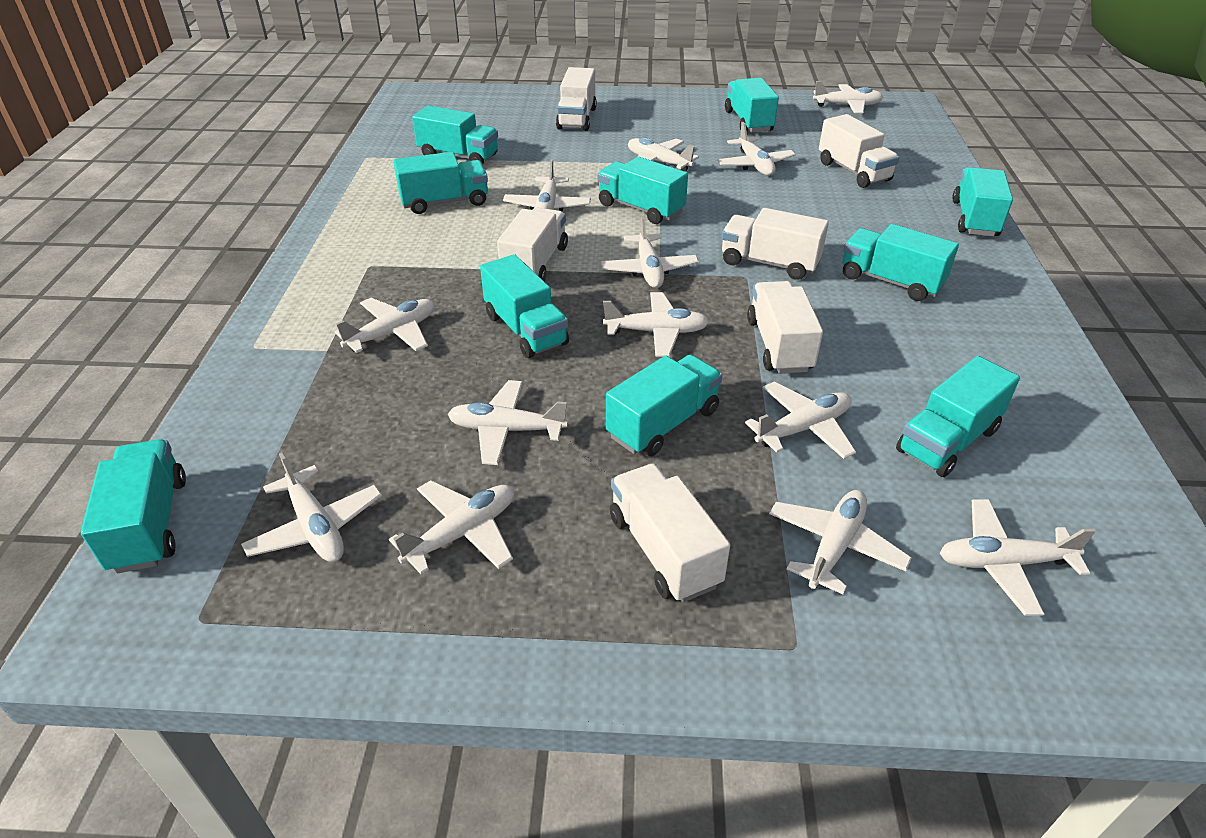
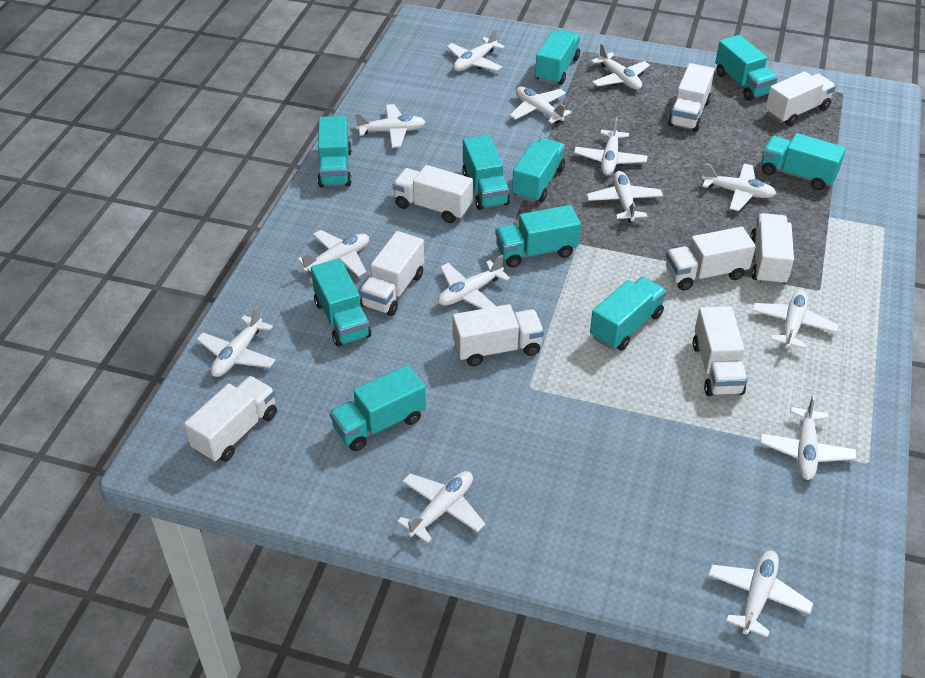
white plane: 13 -> 14
white truck: 6 -> 9

